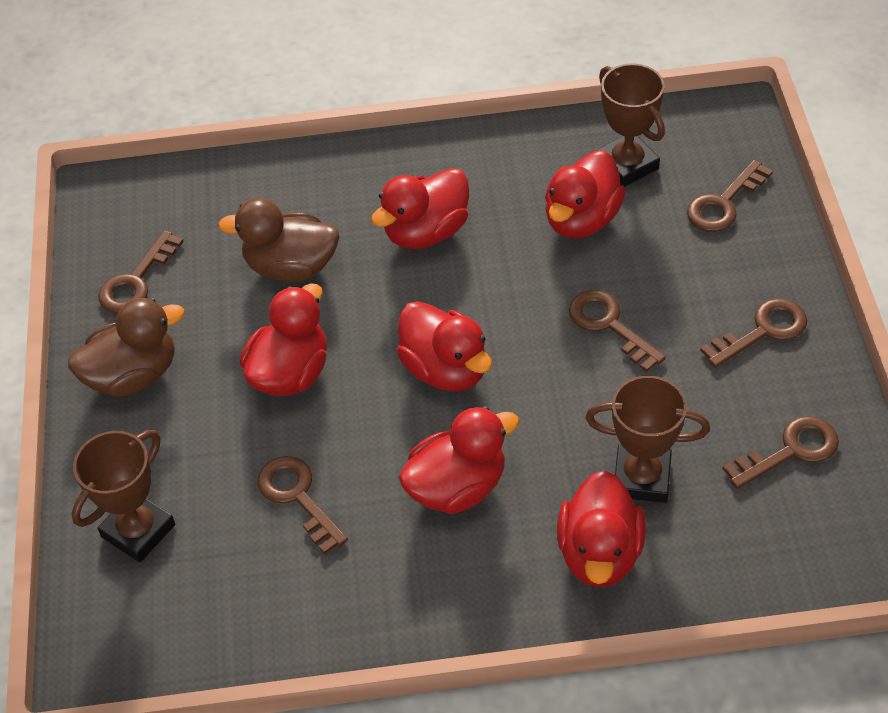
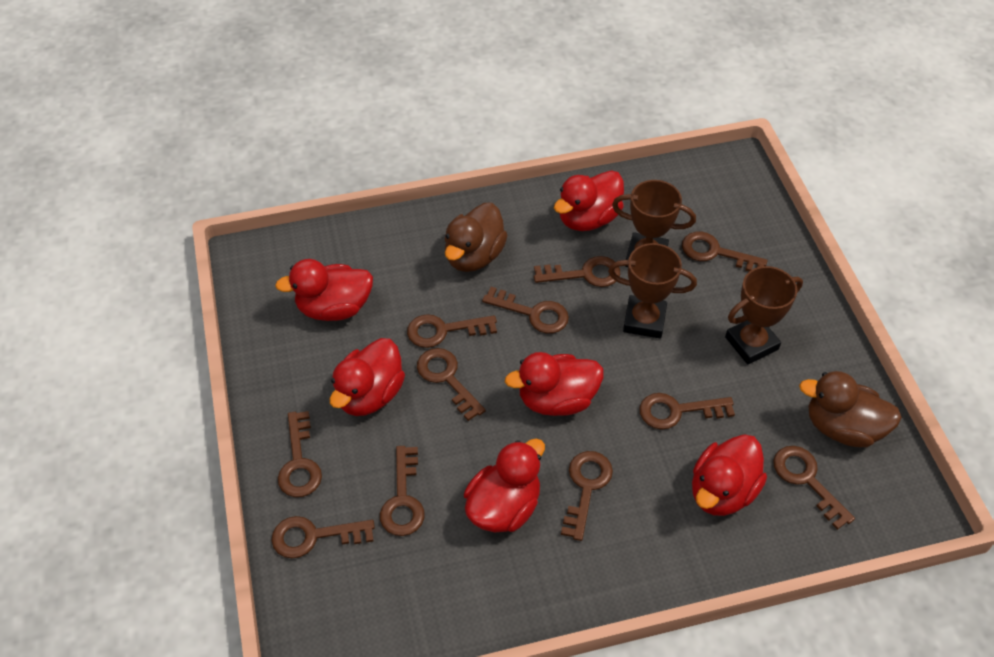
brown key: 6 -> 11

